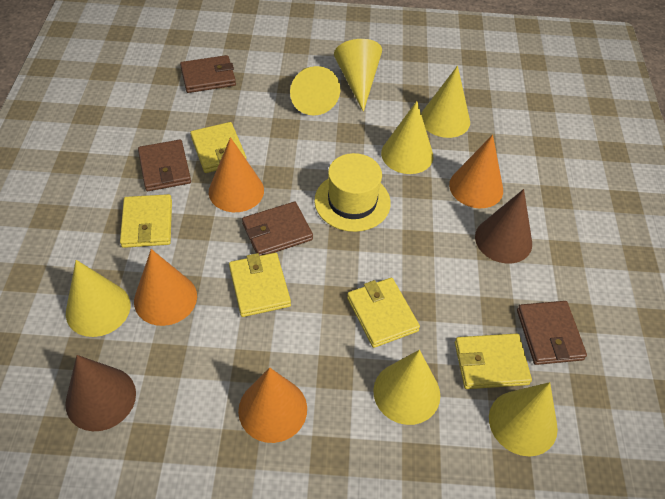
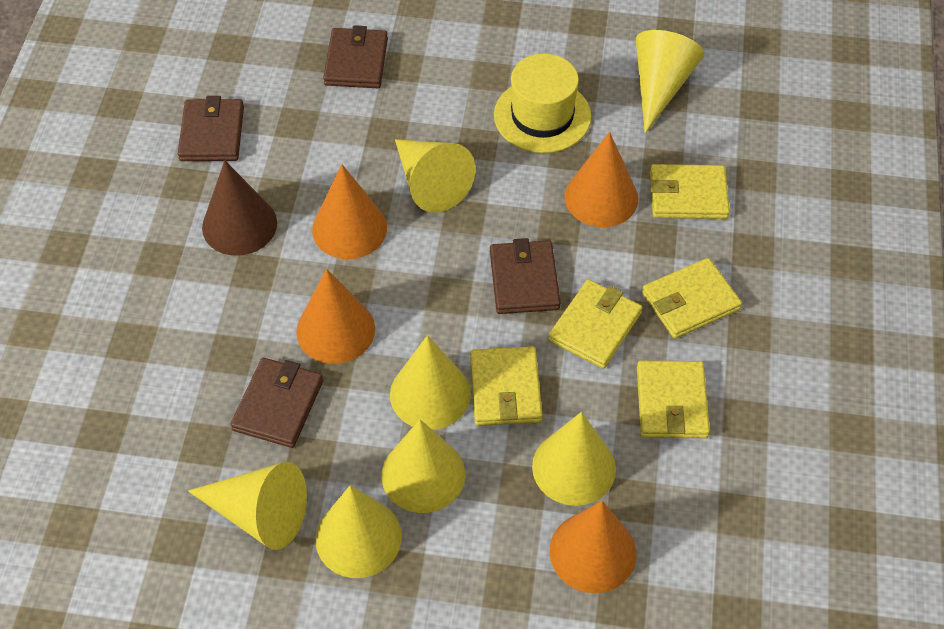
brown cone: 2 -> 1

